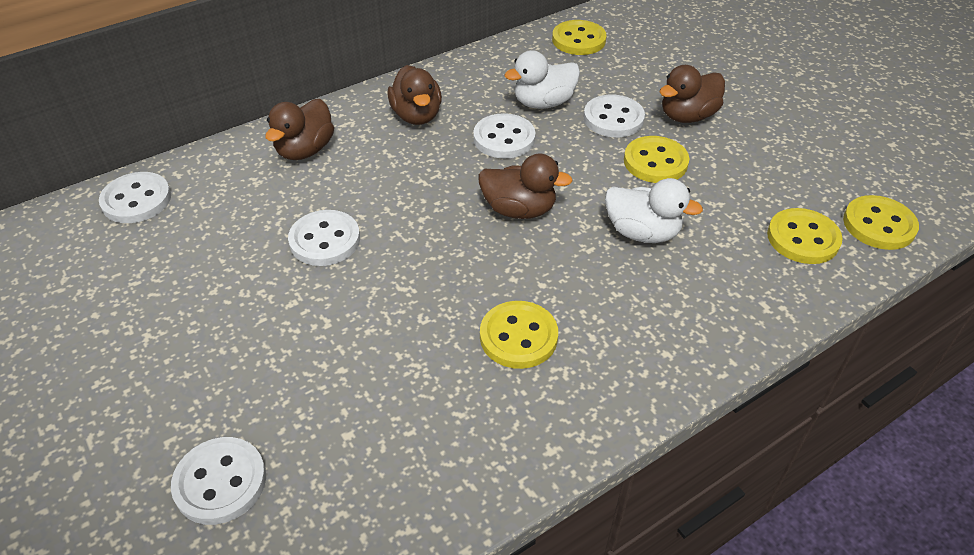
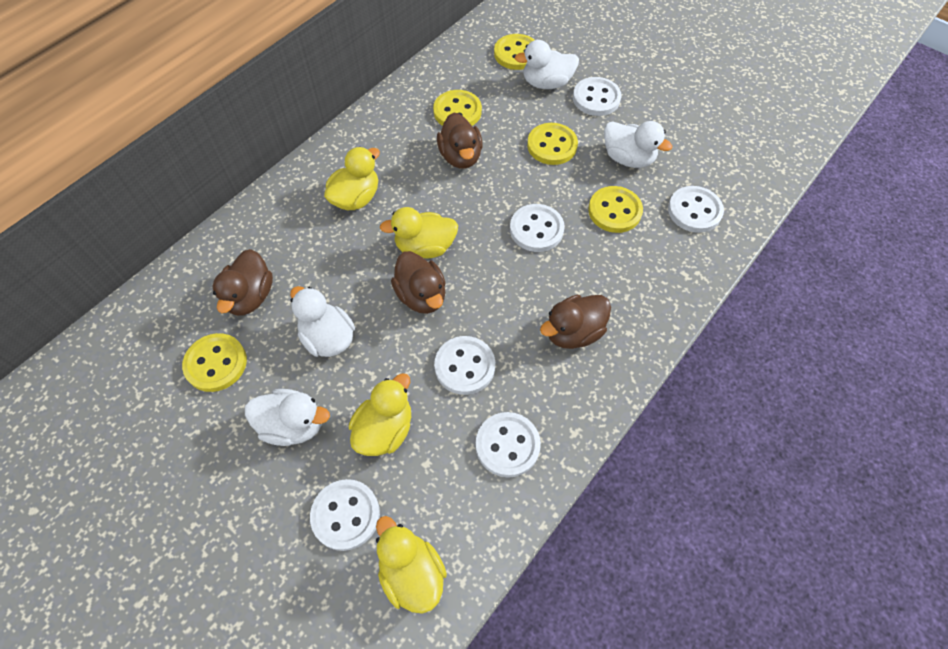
white button: 5 -> 6
white duck: 2 -> 4
yellow duck: 0 -> 4

